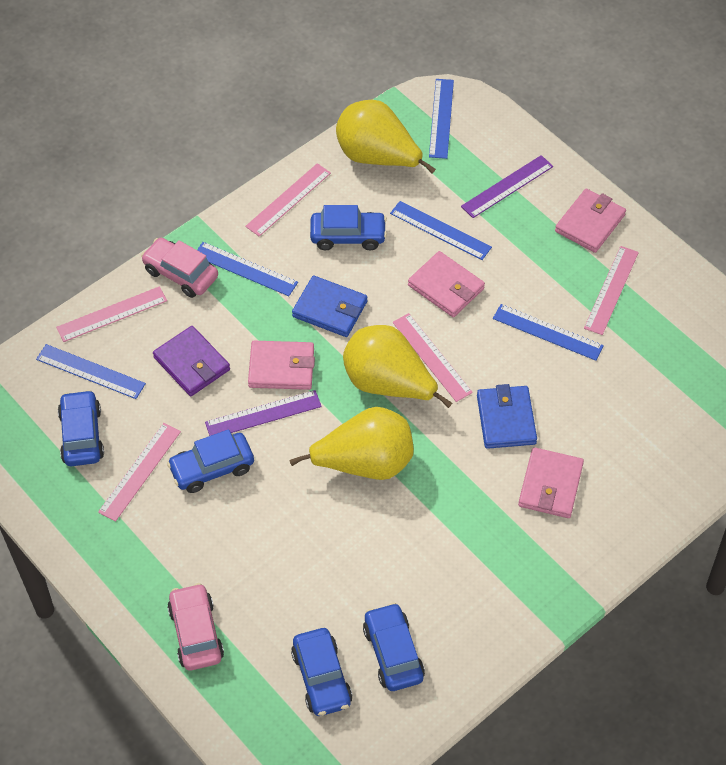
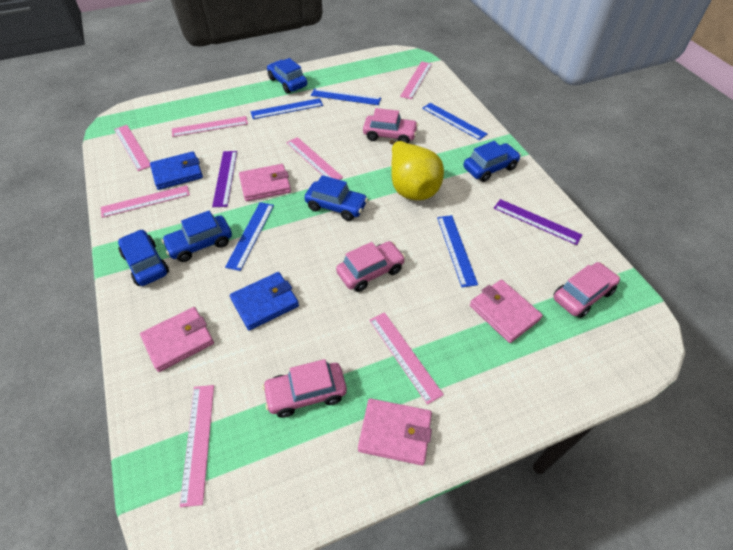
pink car: 2 -> 4
pink ruler: 5 -> 7
purple wallet: 1 -> 0
yellow pear: 3 -> 1

